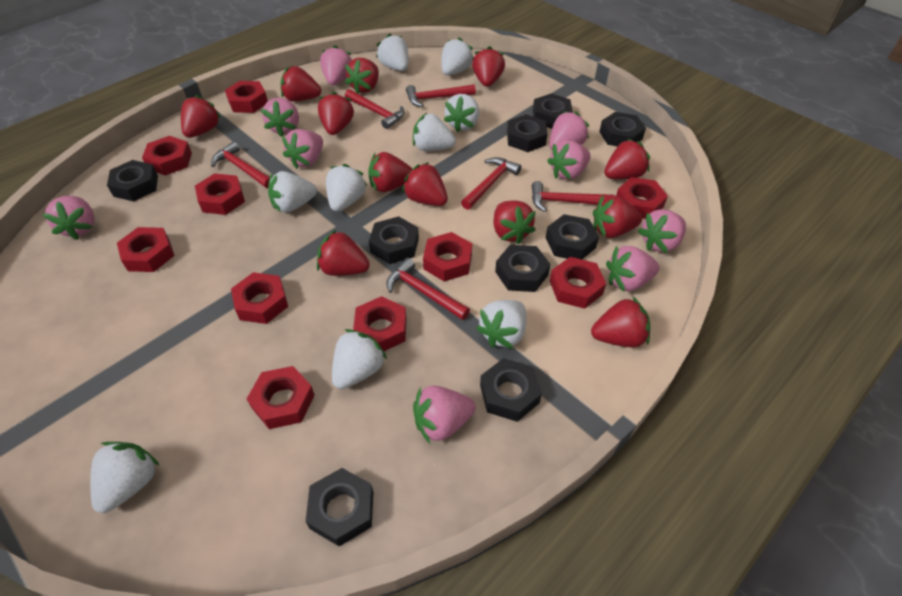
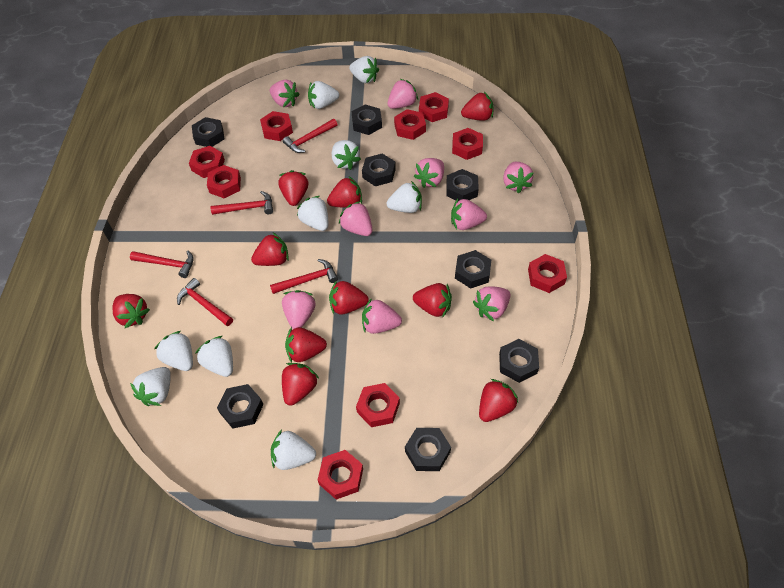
black nut: 9 -> 8
red hammer: 6 -> 5
red nut: 10 -> 9
red strawberry: 12 -> 10

